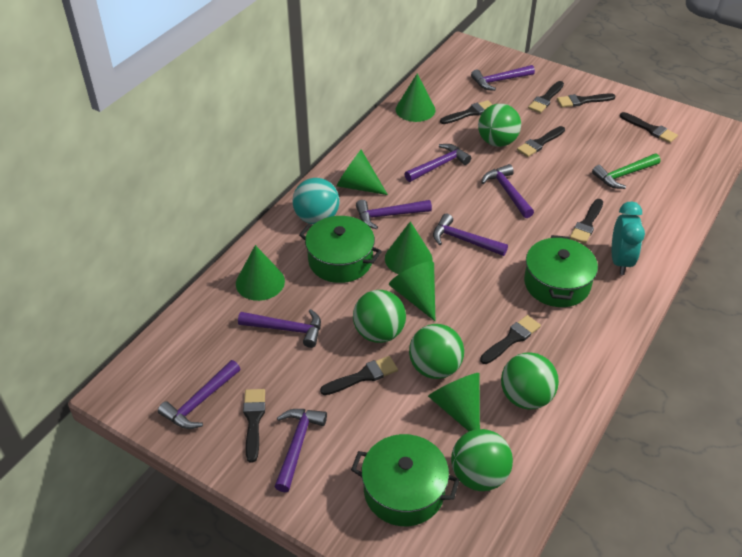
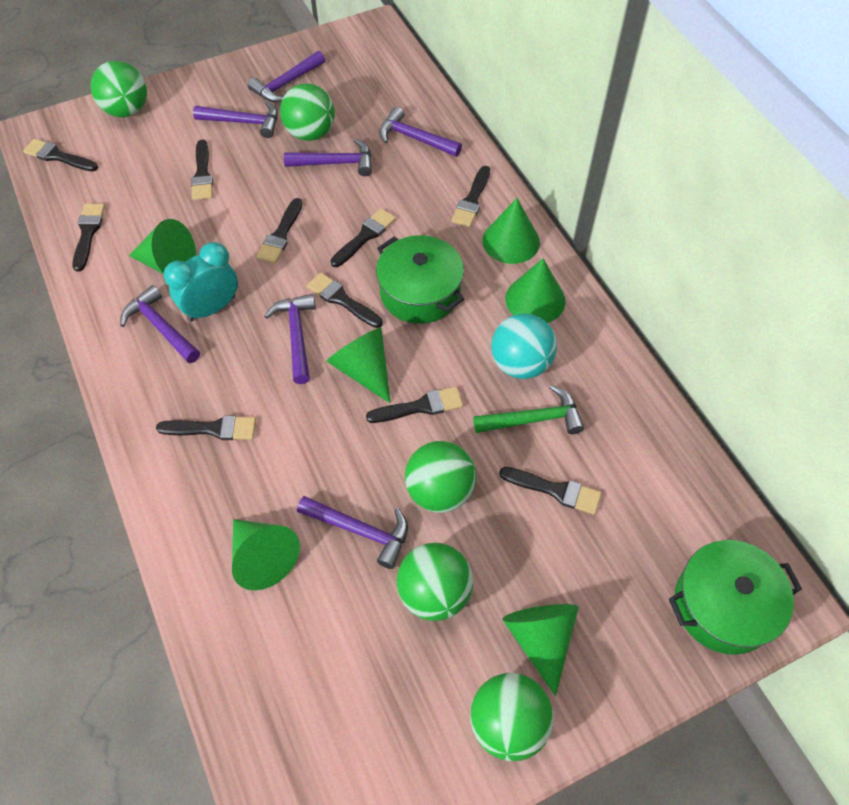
black brush: 9 -> 10
green pot: 3 -> 2
purple hammer: 8 -> 7

